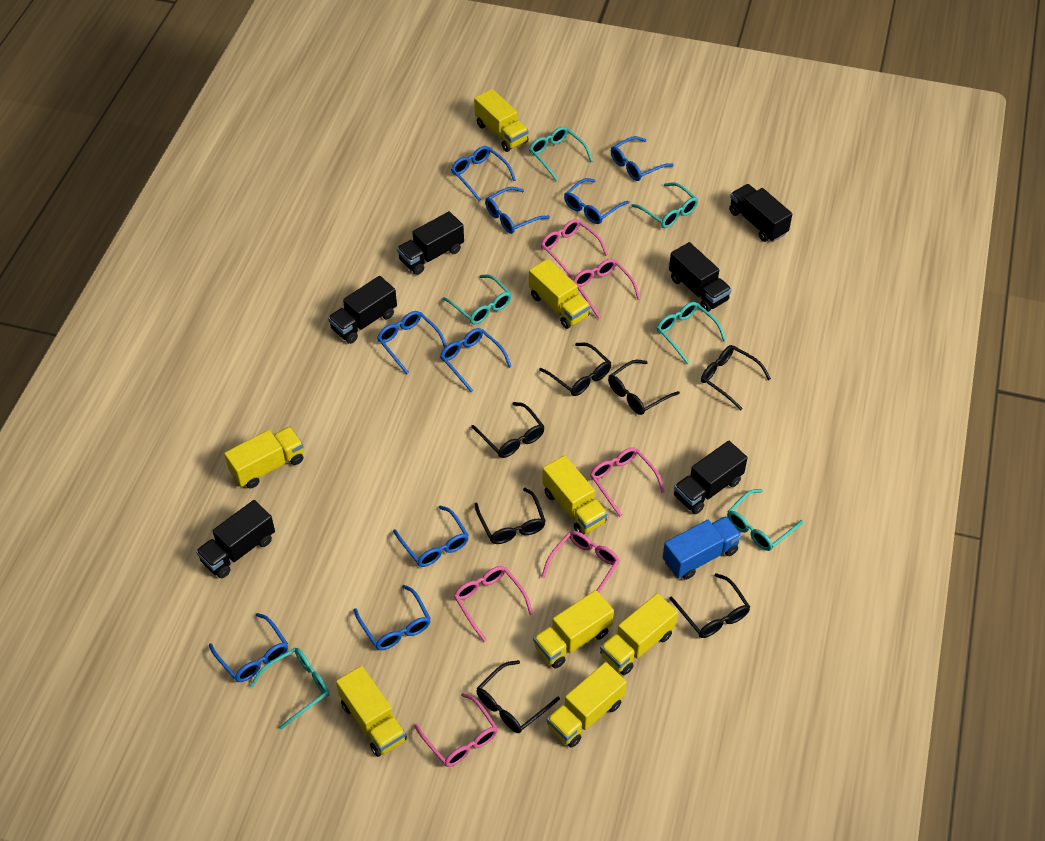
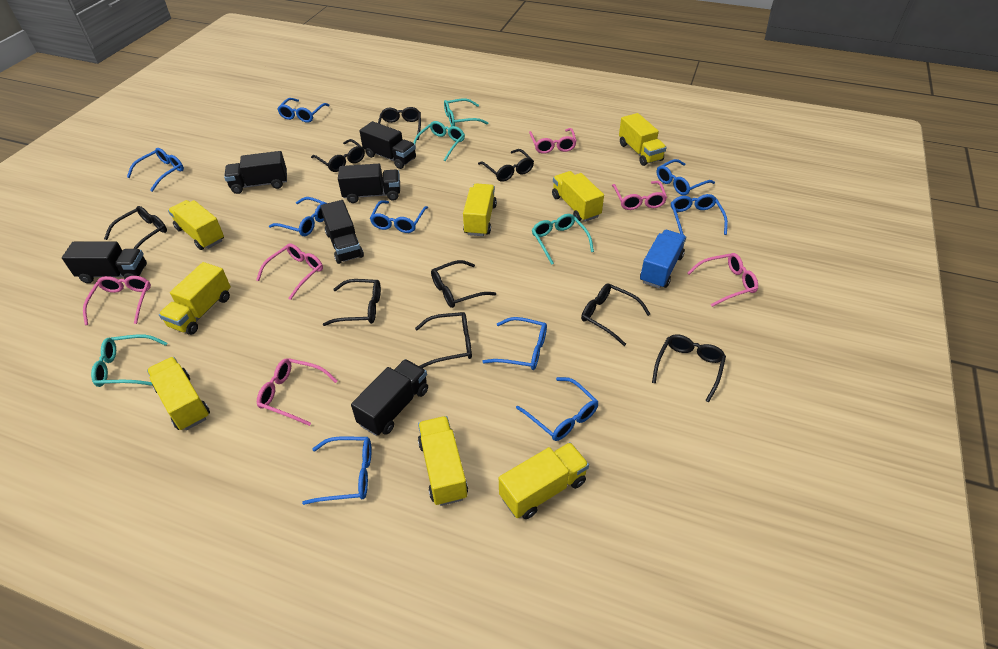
black glasses: 7 -> 9
turquoise glasses: 6 -> 4

